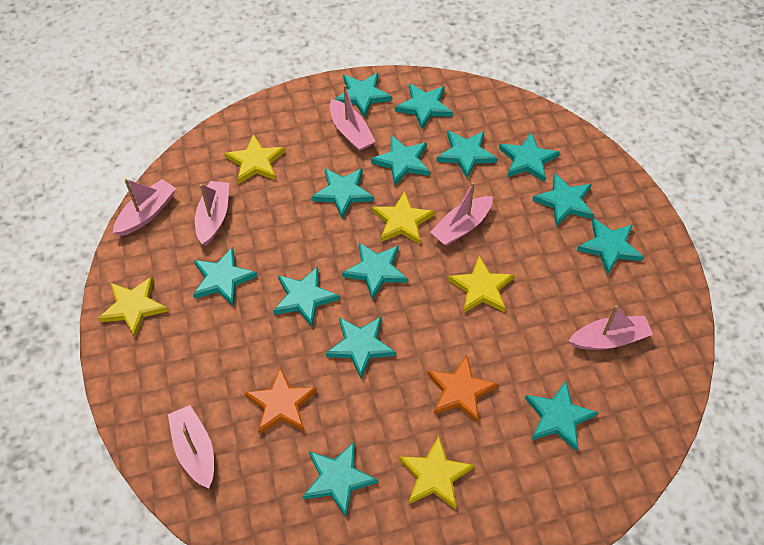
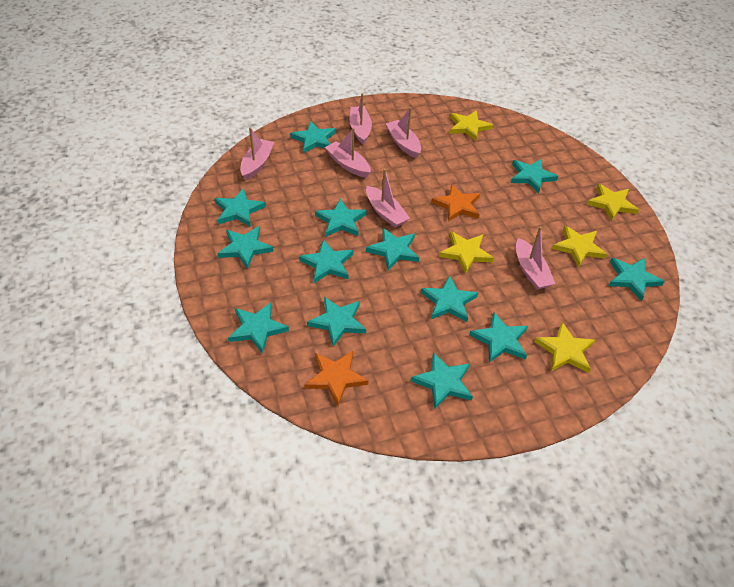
turquoise star: 14 -> 13

